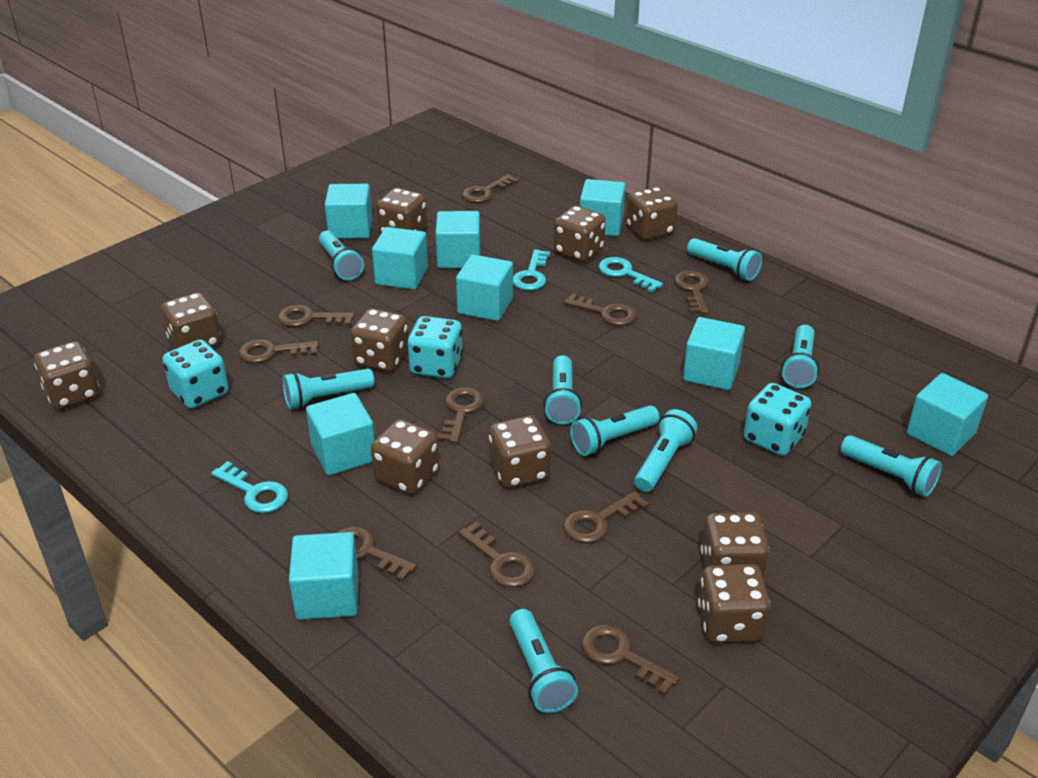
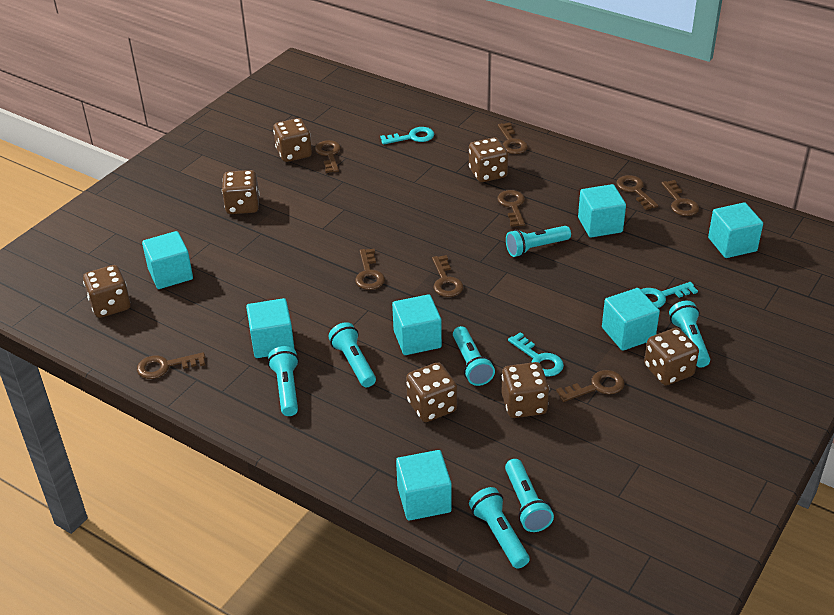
brown dice: 10 -> 7
brown key: 10 -> 9
turquoise cube: 9 -> 7
turquoise dice: 3 -> 0
turquoise flashlight: 9 -> 7

